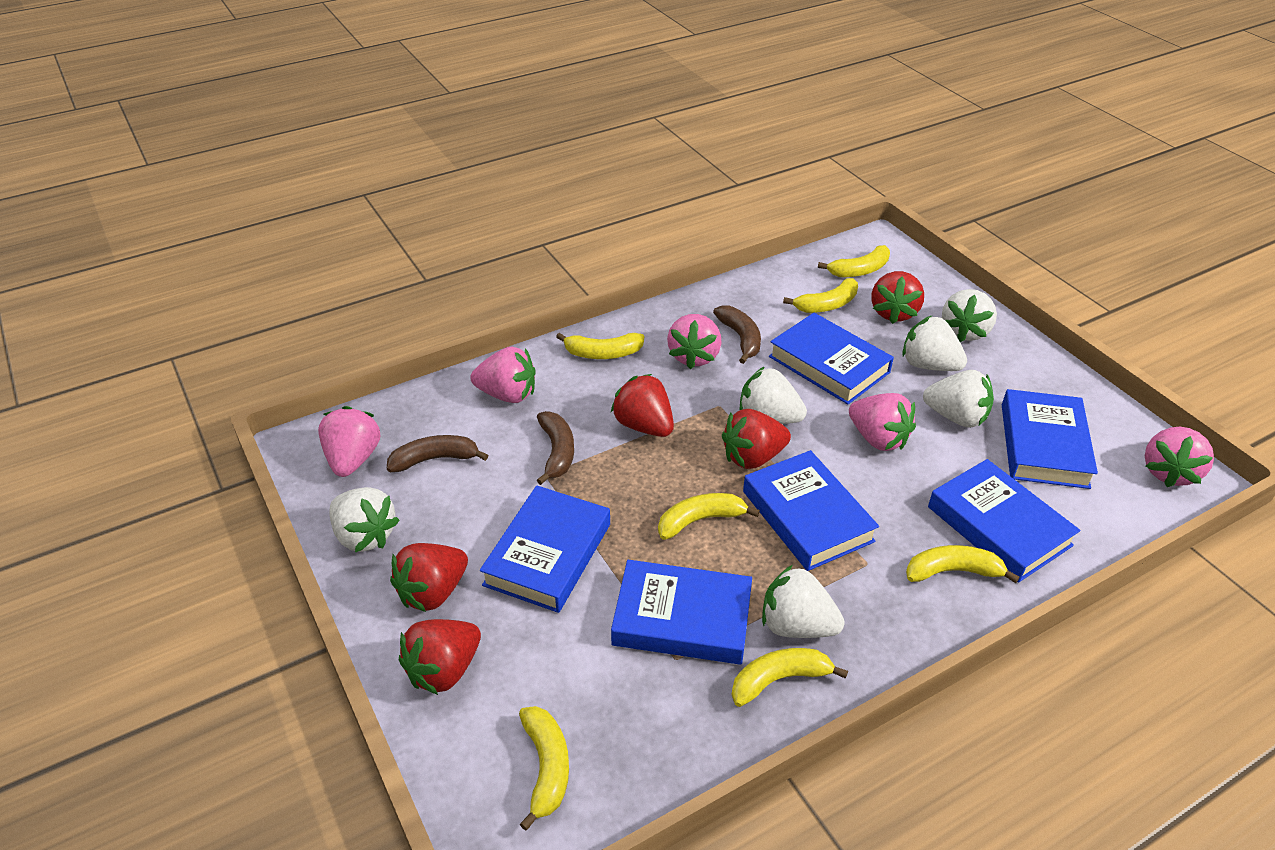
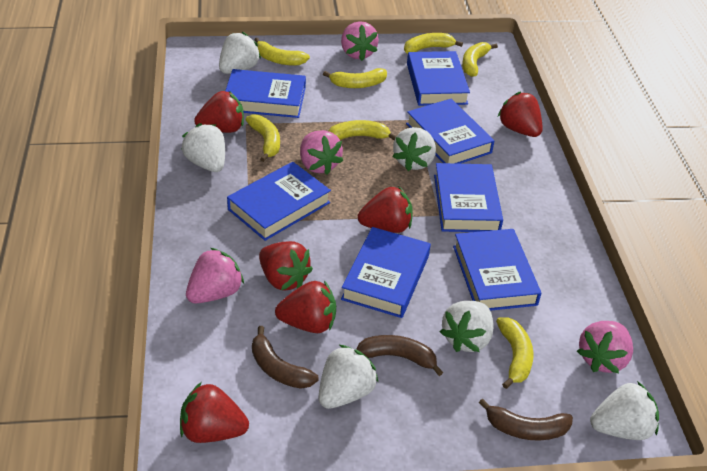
blue book: 6 -> 7
pink strawberry: 5 -> 4
red strawberry: 5 -> 6

